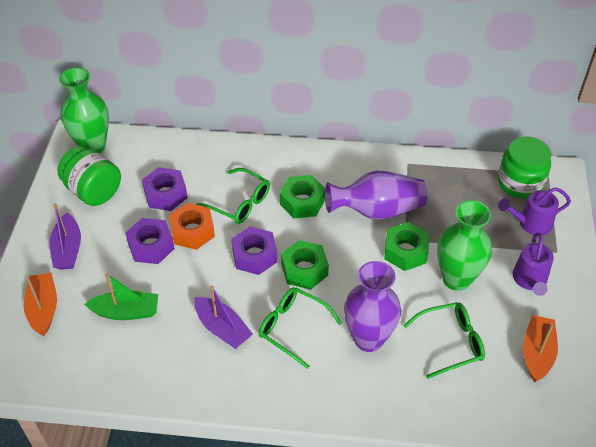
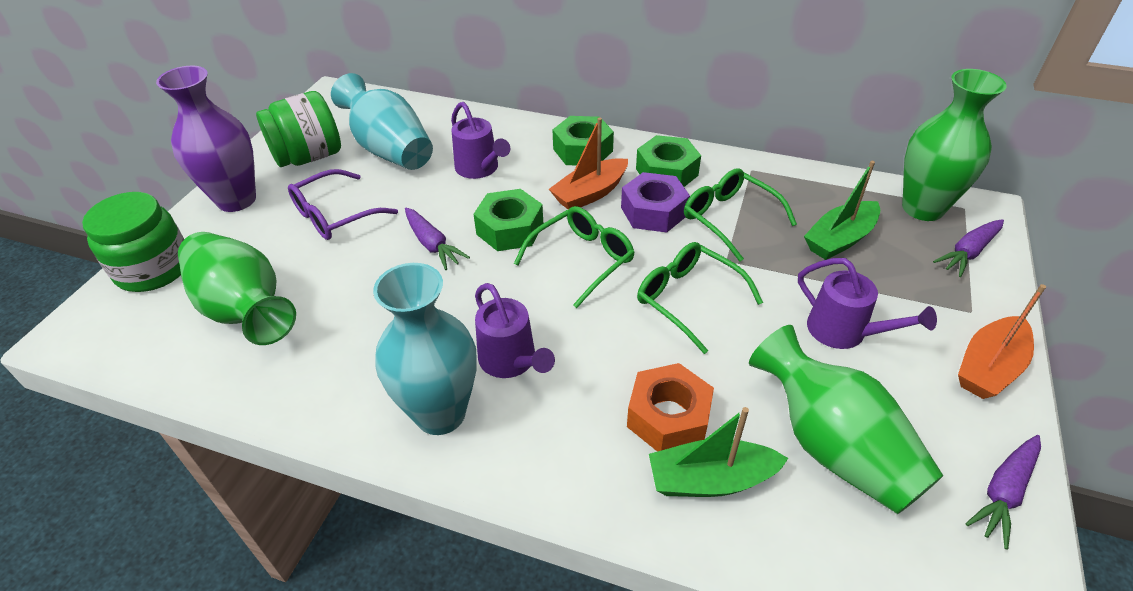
green boat: 1 -> 2
green vase: 2 -> 3
purple boat: 2 -> 0
purple carrot: 0 -> 3
purple glasses: 0 -> 1
purple nut: 3 -> 1
purple vase: 2 -> 1
purple watering can: 2 -> 3
turquoise vase: 0 -> 2

